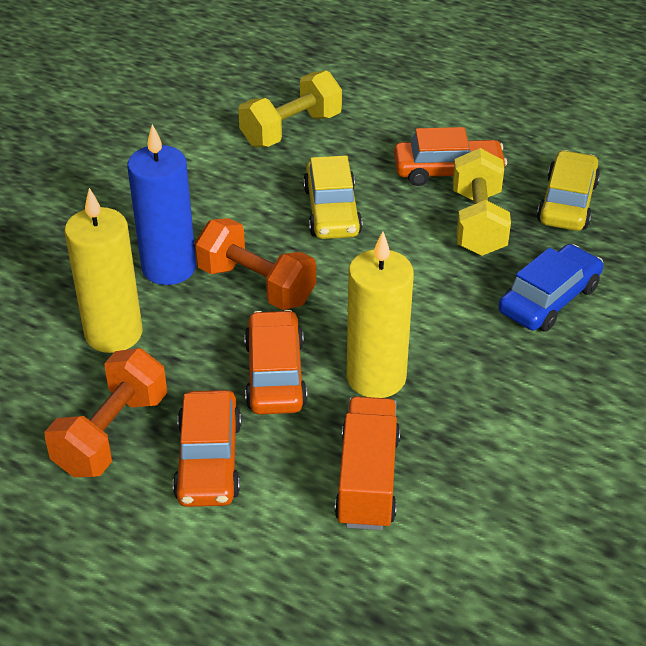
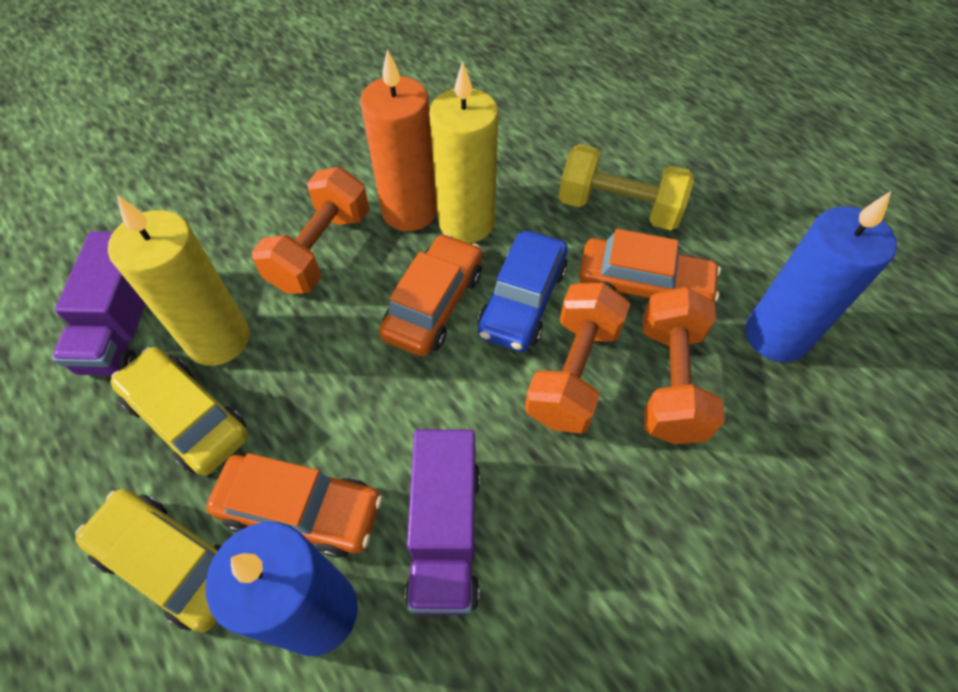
blue candle: 1 -> 2
orange candle: 0 -> 1
orange dumbbell: 2 -> 3
orange truck: 1 -> 0
purple truck: 0 -> 2
yellow dumbbell: 2 -> 1

